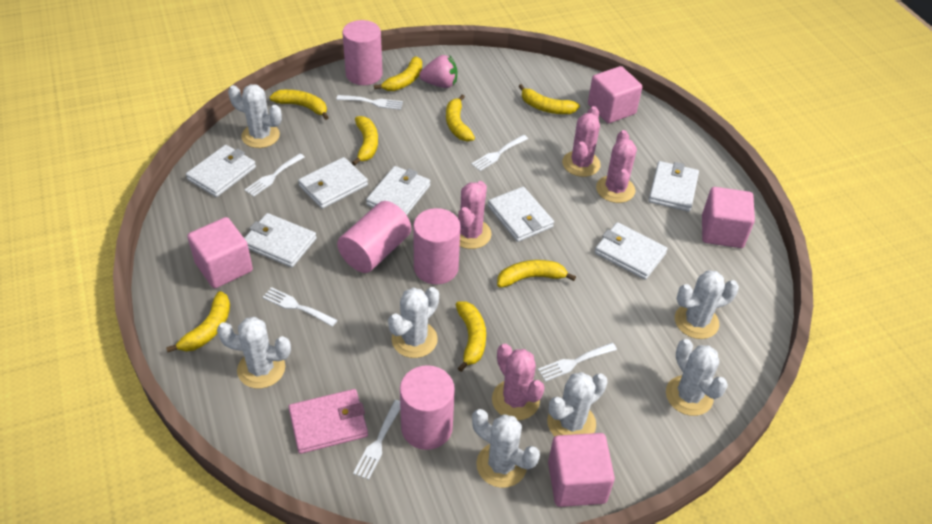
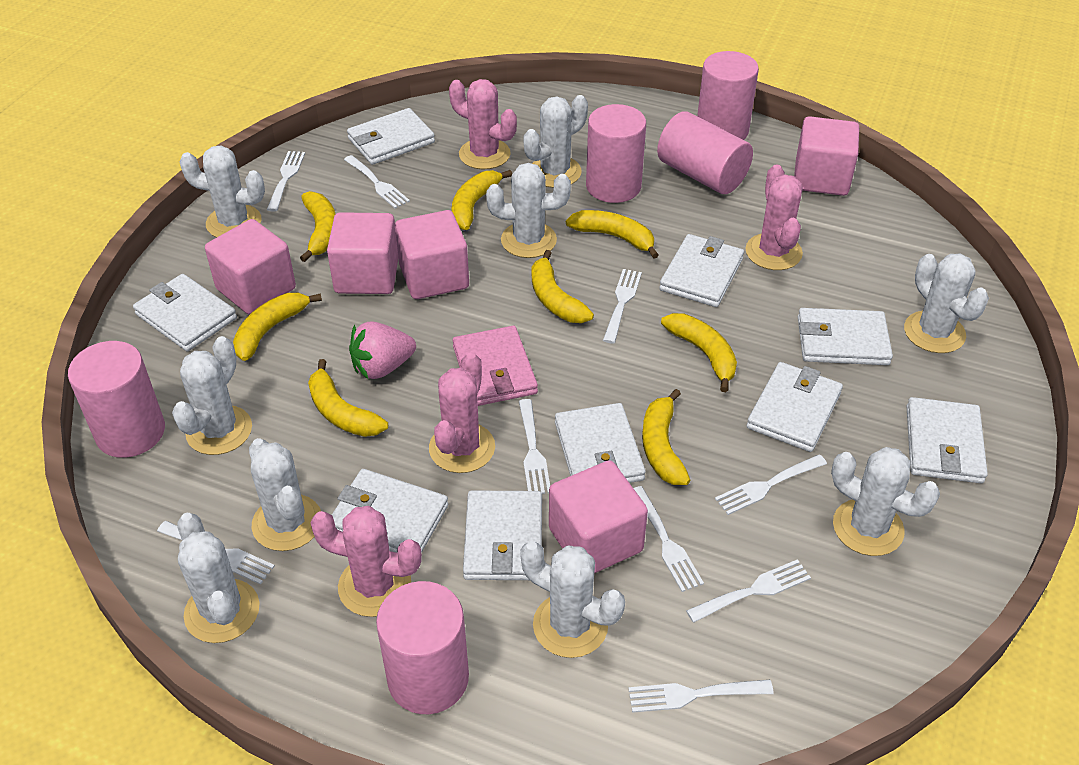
pink cube: 4 -> 5
pink cylinder: 4 -> 5
white cactus: 7 -> 9
white fork: 6 -> 9
white wallet: 7 -> 9

